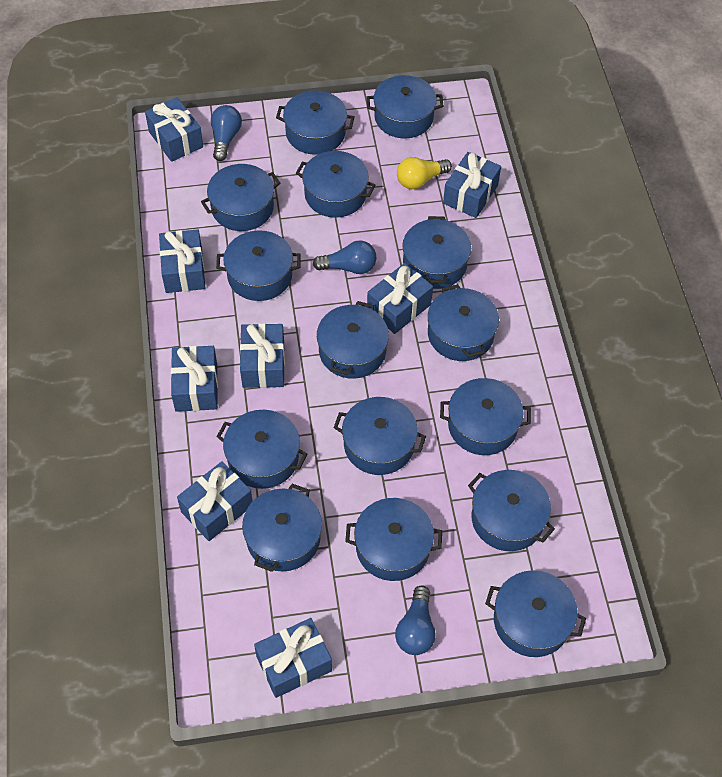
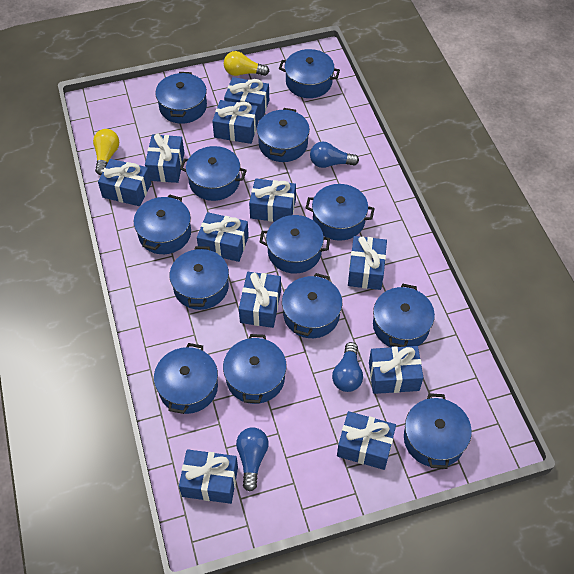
blue gift: 8 -> 11
blue pot: 15 -> 13
yellow light bulb: 1 -> 2

